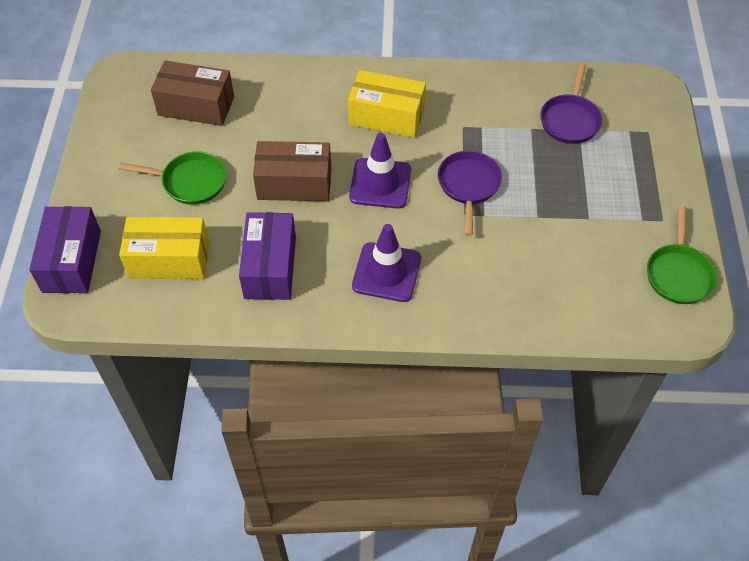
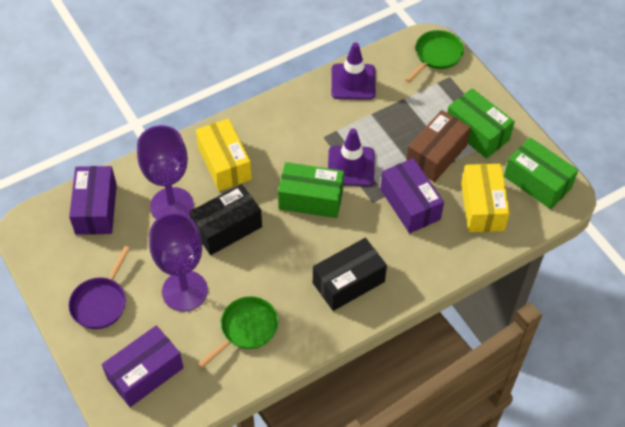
black box: 0 -> 2
brown box: 2 -> 1
green box: 0 -> 3
purple box: 2 -> 3
purple goblet: 0 -> 2
purple pan: 2 -> 1

